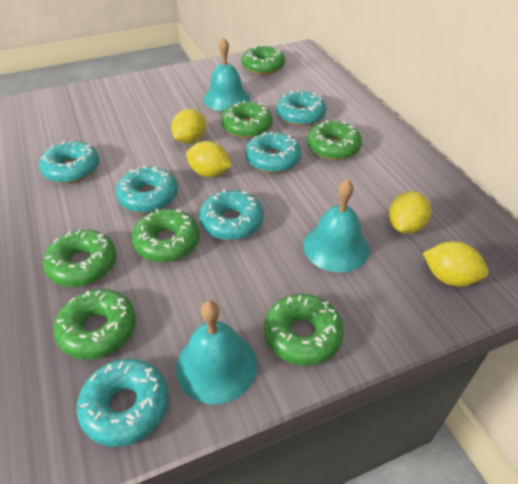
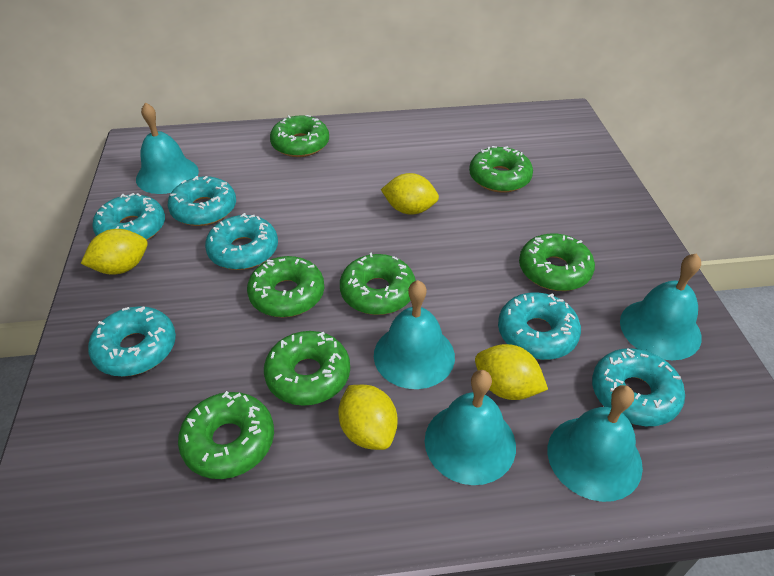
turquoise bell: 3 -> 5

